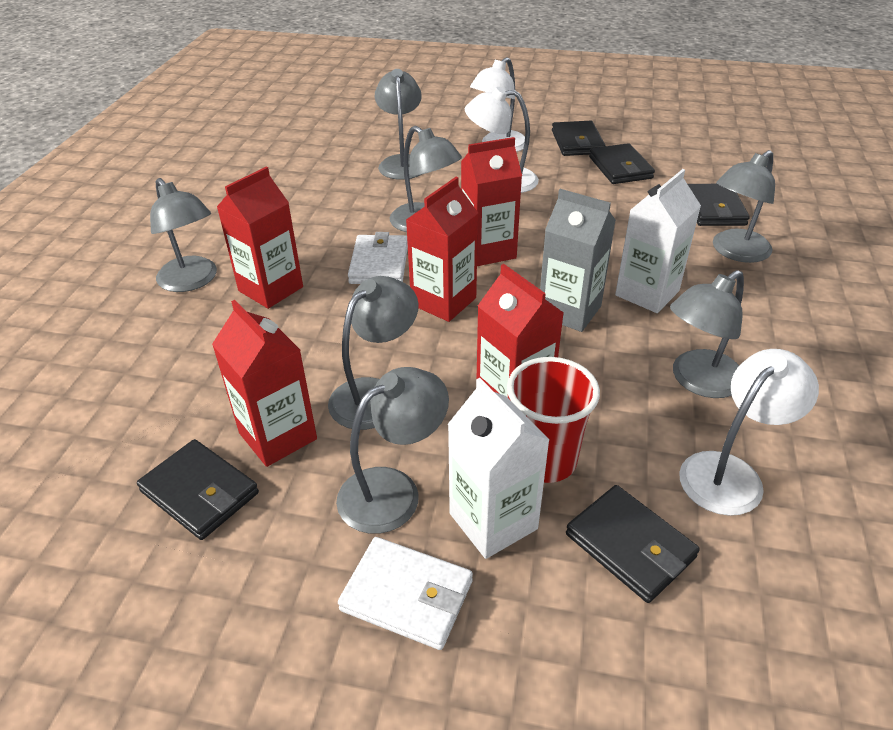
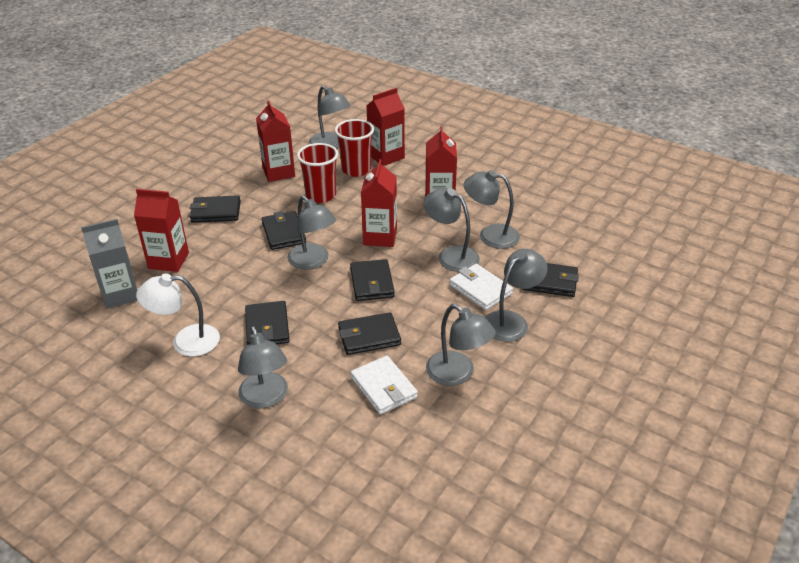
black wallet: 5 -> 6
red cup: 1 -> 2
white carton: 2 -> 0
white lamp: 3 -> 1

